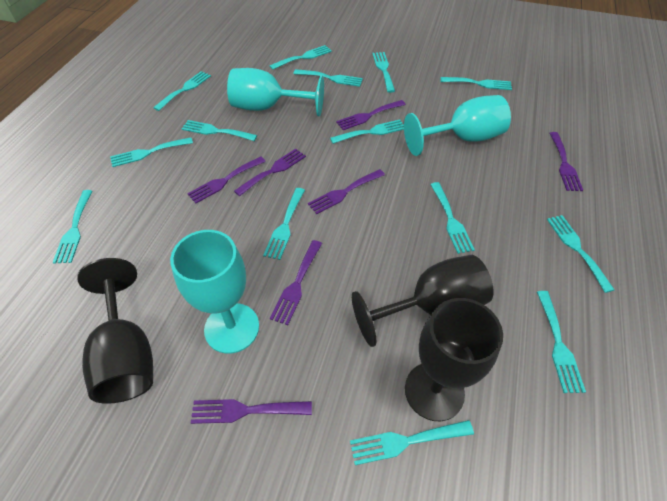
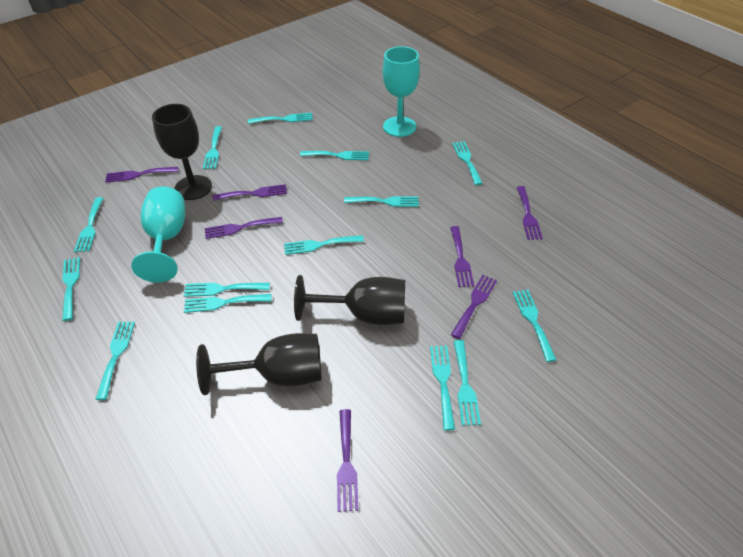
turquoise goblet: 3 -> 2

